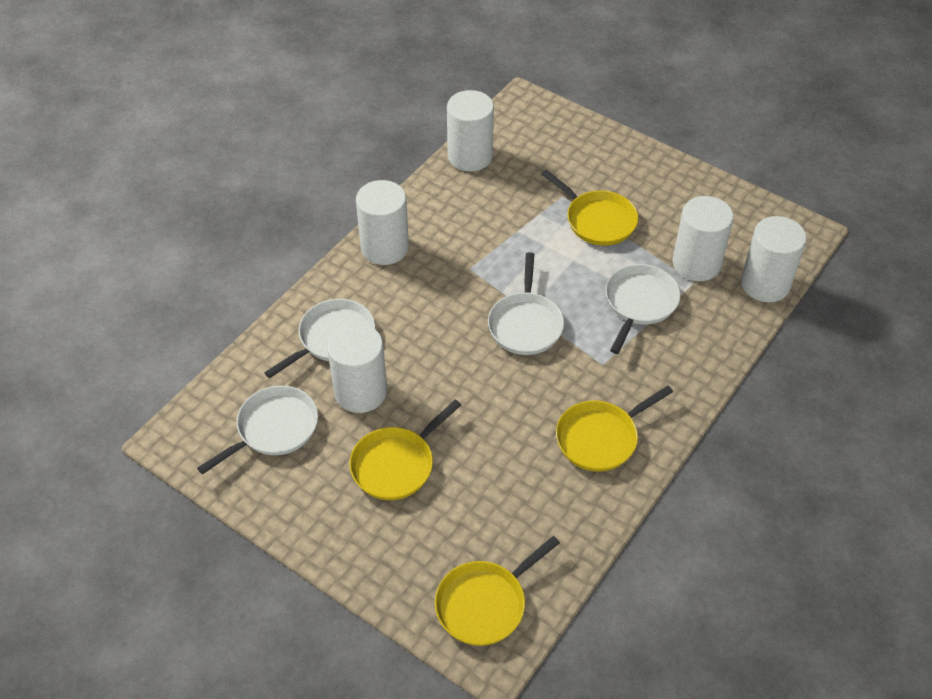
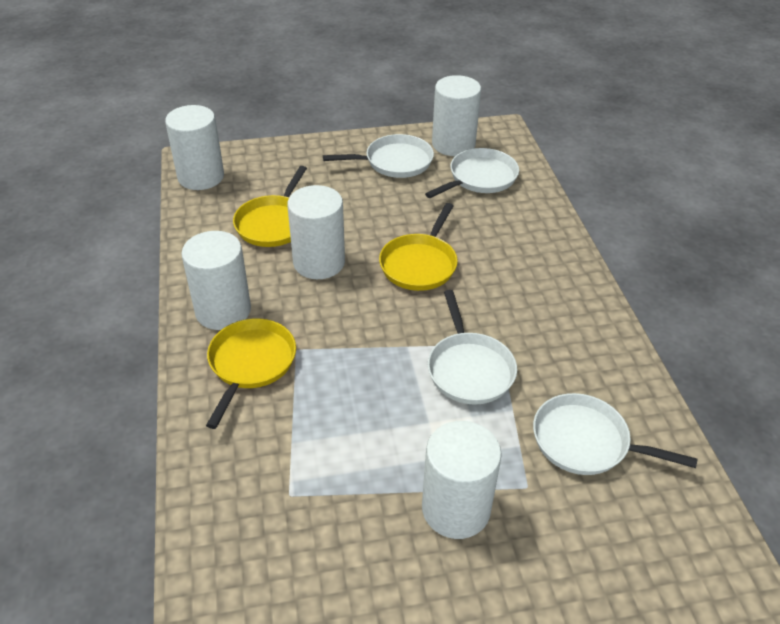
yellow pan: 4 -> 3

